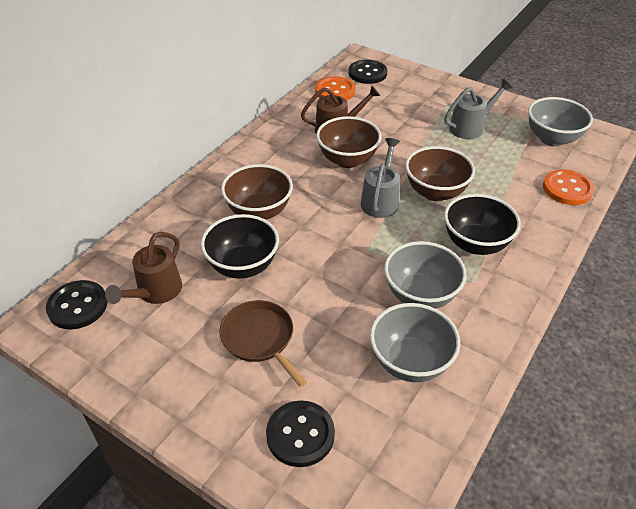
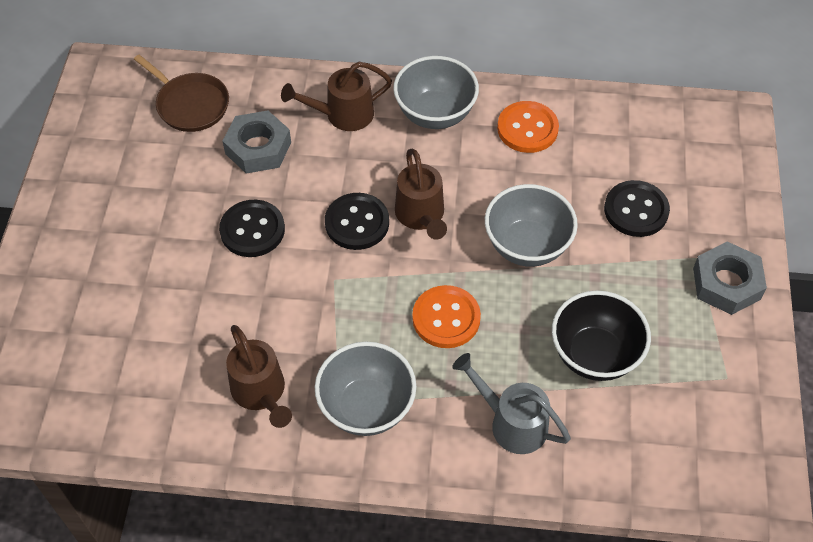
black bowl: 2 -> 1
brown bowl: 3 -> 0
brown watering can: 2 -> 3
grey nut: 0 -> 2
grey watering can: 2 -> 1

